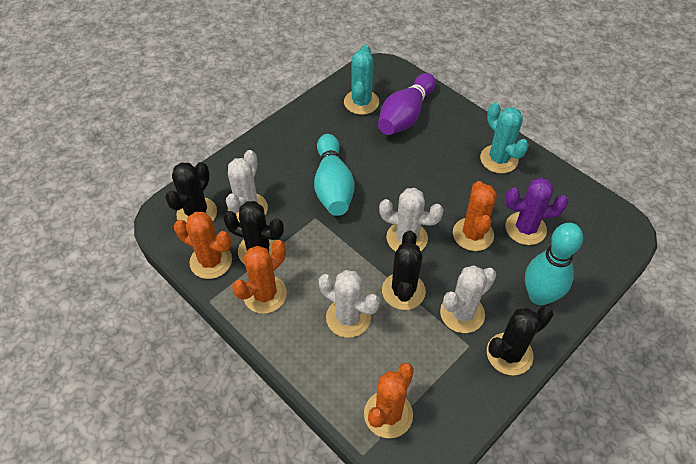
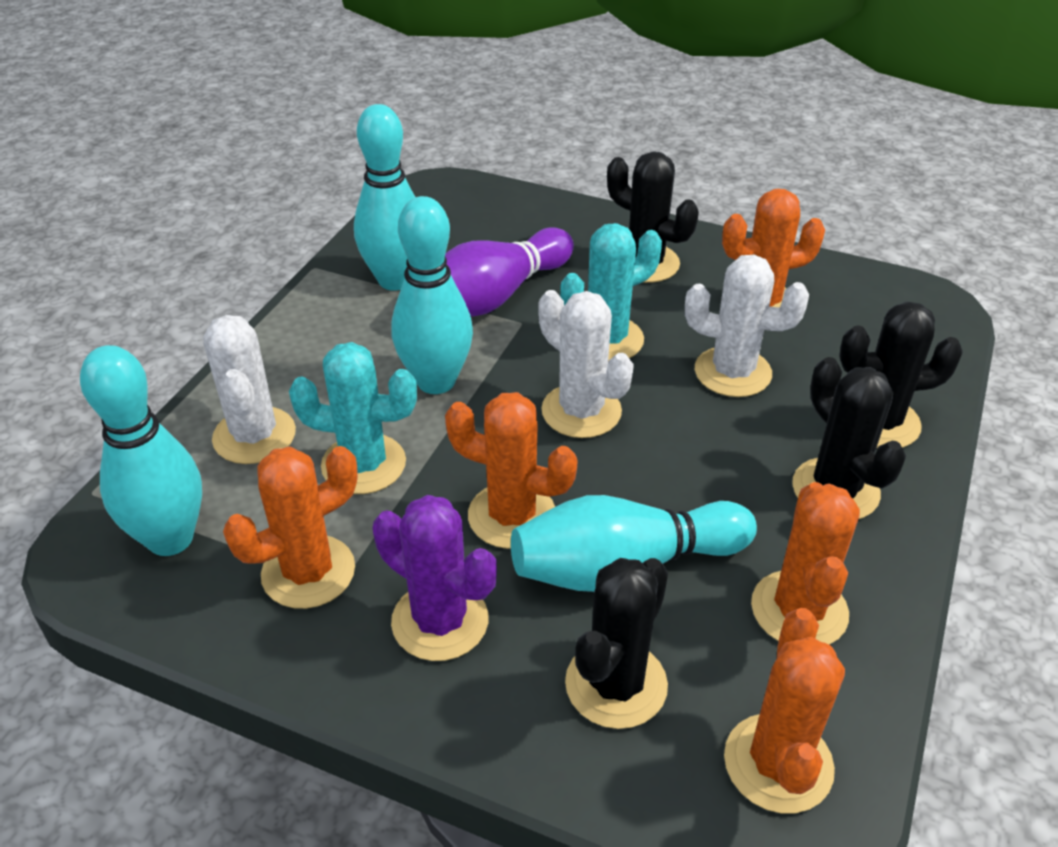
orange cactus: 4 -> 5
turquoise bowling pin: 2 -> 4
white cactus: 4 -> 3

